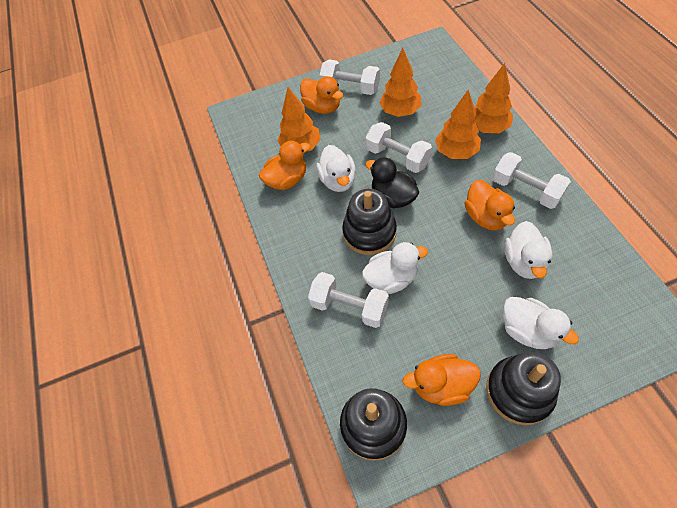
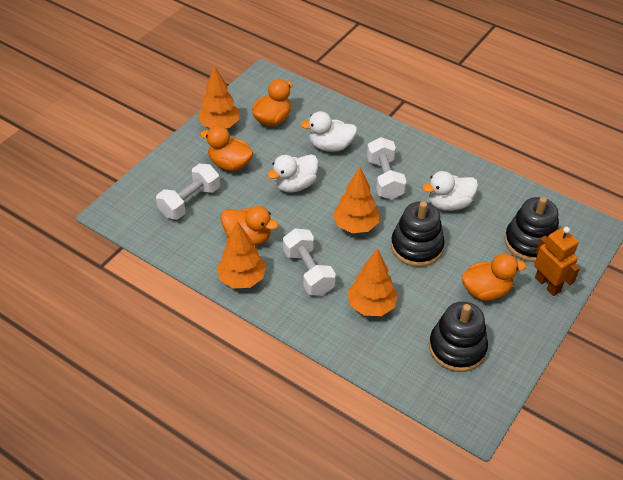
black duck: 1 -> 0
orange robot: 0 -> 1
white duck: 4 -> 3
white dumbbell: 4 -> 3

